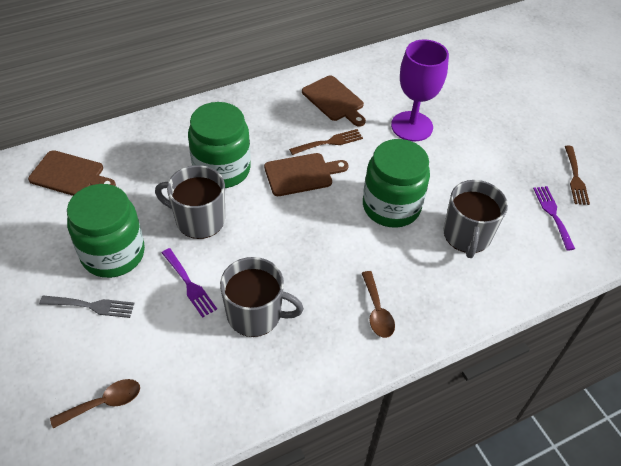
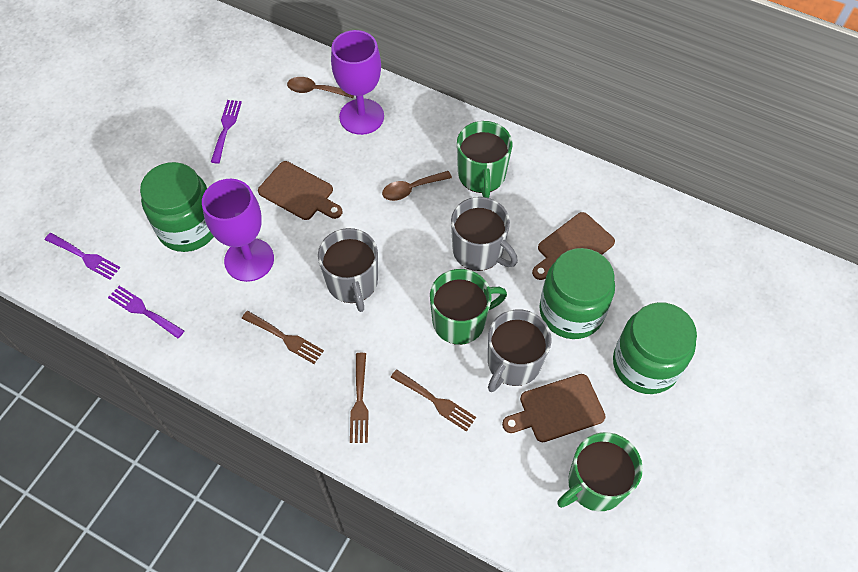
brown fork: 2 -> 3
green mug: 0 -> 3
grey fork: 1 -> 0
purple fork: 2 -> 3
purple goblet: 1 -> 2

